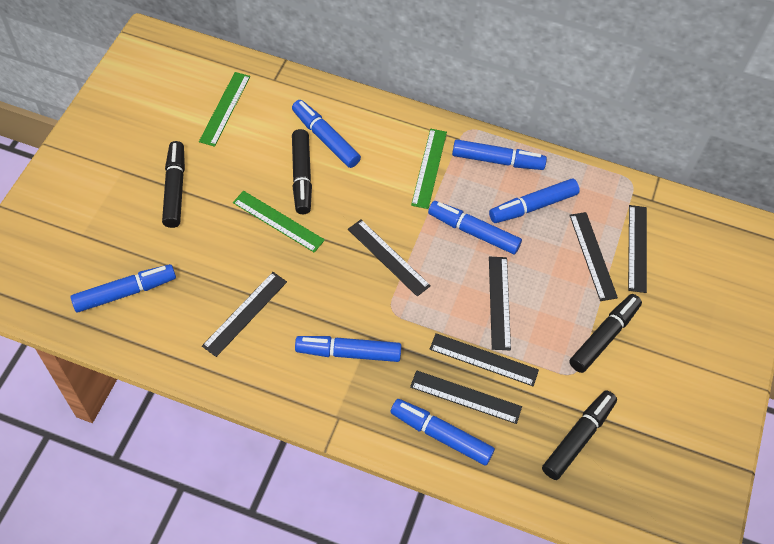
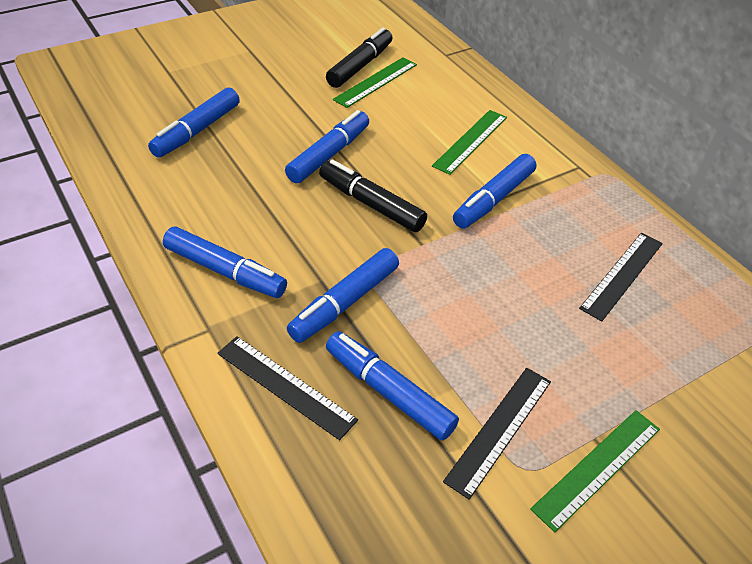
black marker: 4 -> 2
black ruler: 7 -> 3
blue marker: 7 -> 6

